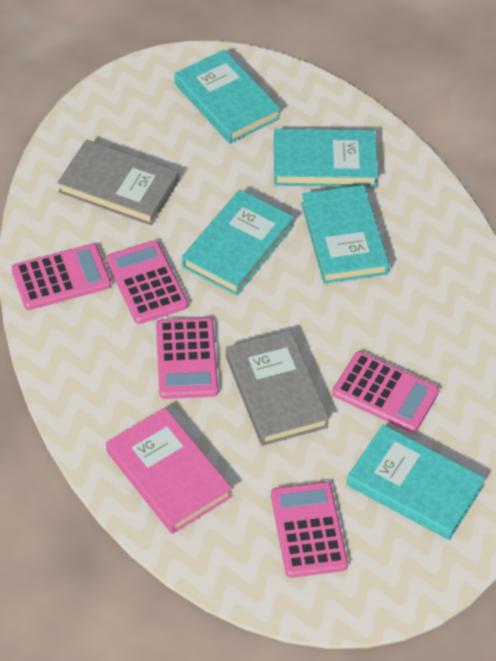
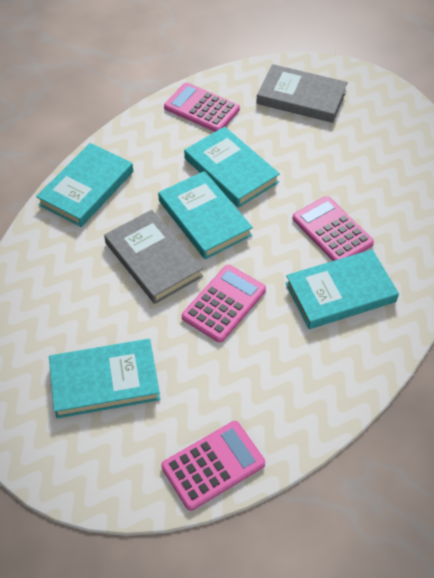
pink book: 1 -> 0
pink calculator: 5 -> 4

